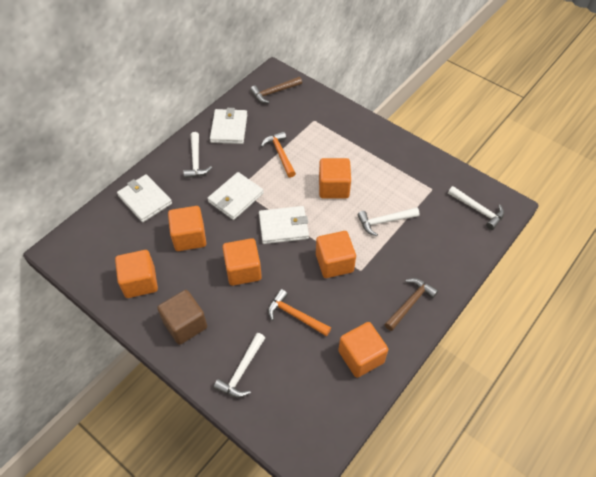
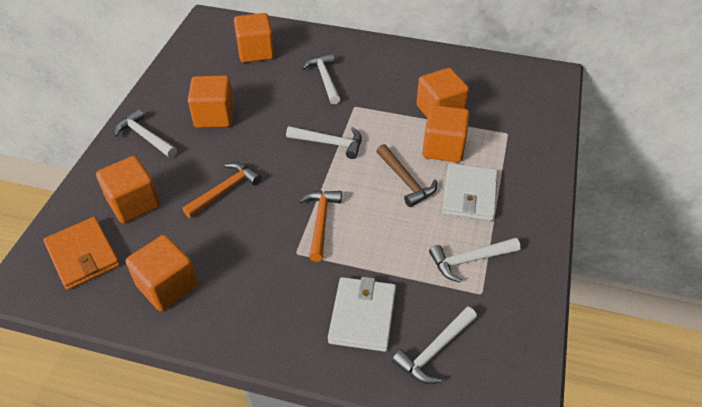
brown cube: 1 -> 0
brown hammer: 2 -> 1
orange wallet: 0 -> 1
white hammer: 4 -> 5
white wallet: 4 -> 2

